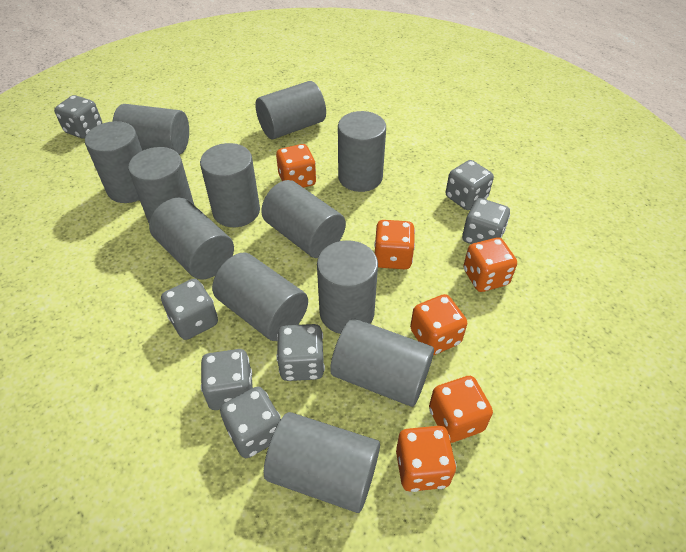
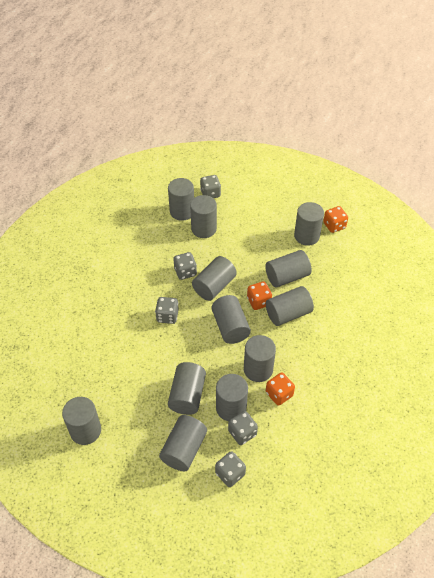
grey dice: 7 -> 5
orange dice: 6 -> 3

